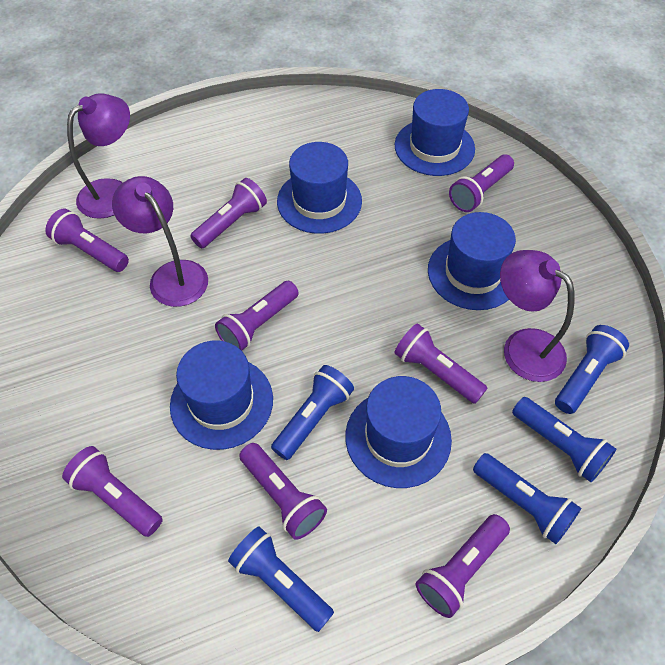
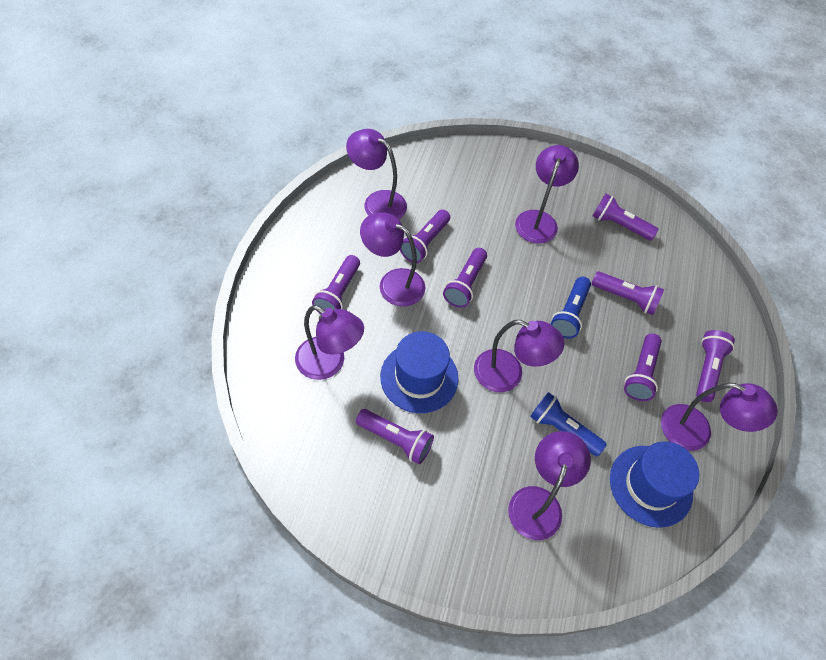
blue flashlight: 5 -> 2
blue hat: 5 -> 2
purple lamp: 3 -> 7

